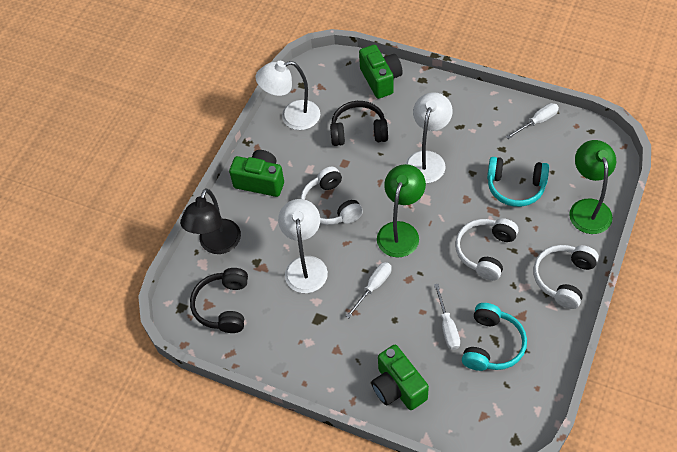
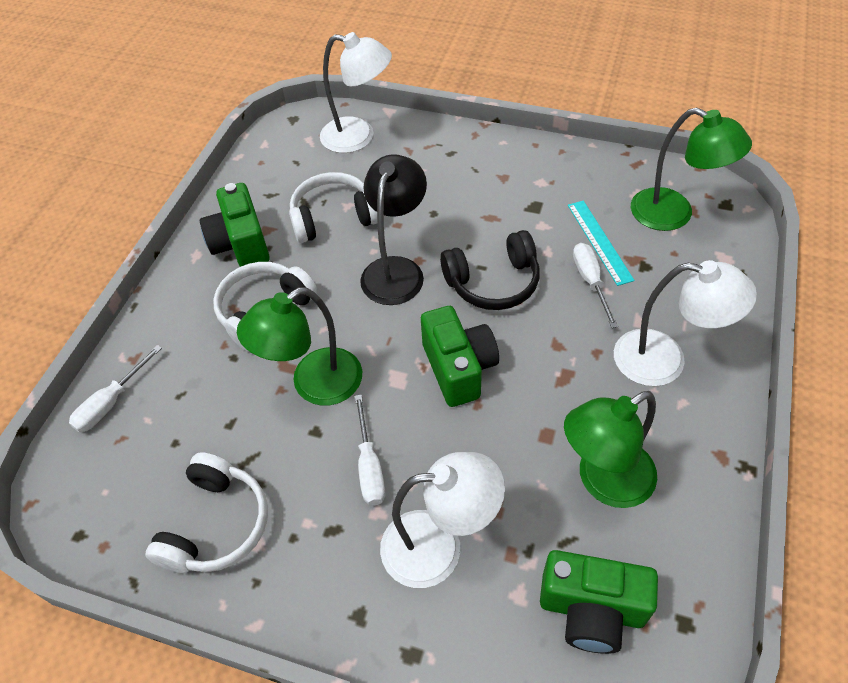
black headphones: 2 -> 1
green lamp: 2 -> 3
turquoise headphones: 2 -> 0
turquoise ruler: 0 -> 1

